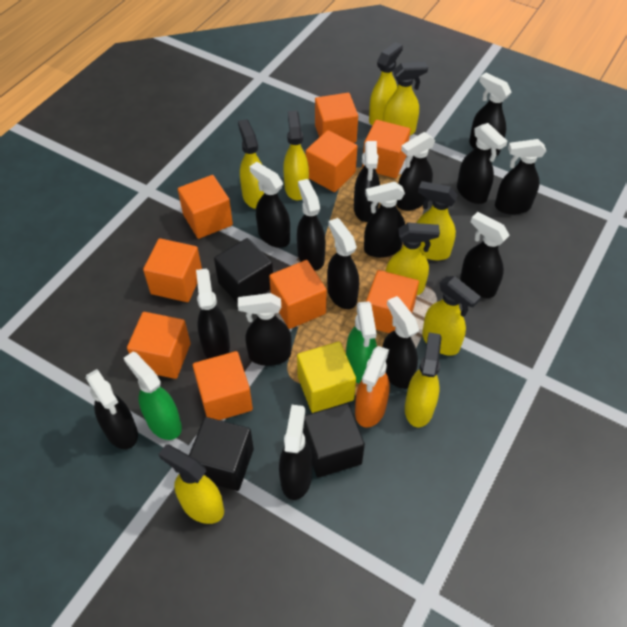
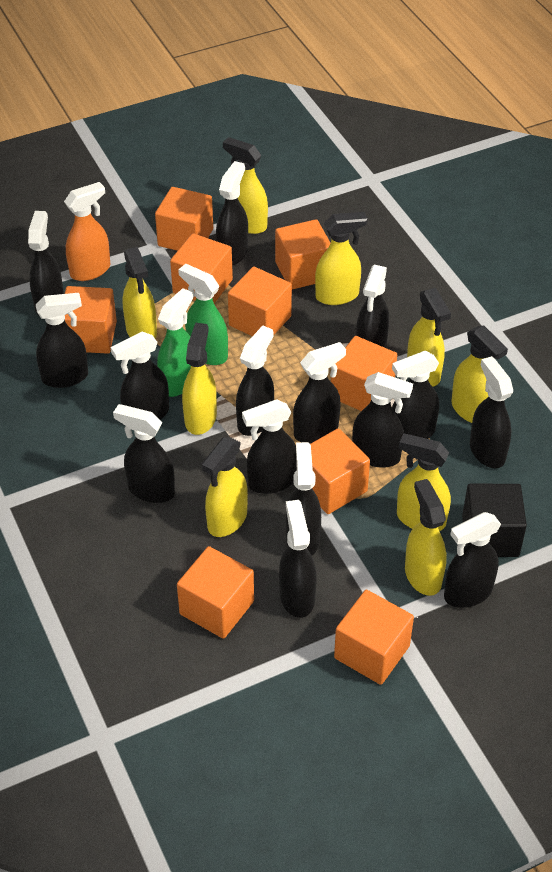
black cube: 3 -> 1
yellow cube: 1 -> 0

